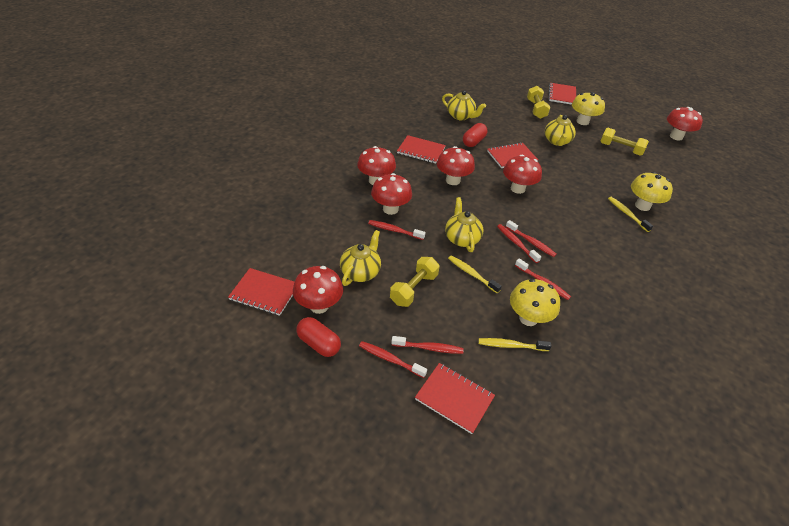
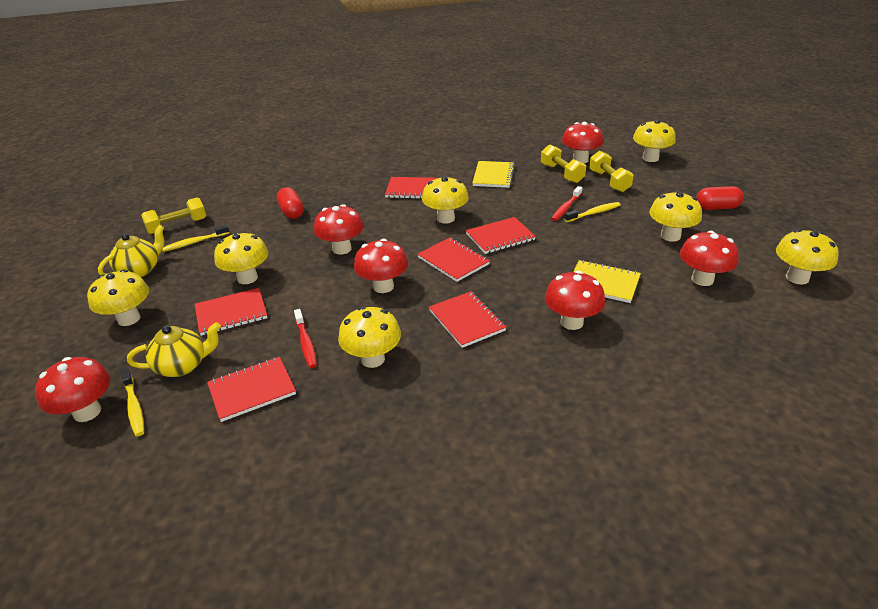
red notebook: 5 -> 6
red toothbrush: 6 -> 2
yellow mushroom: 3 -> 7
yellow notebook: 0 -> 2
yellow teapot: 4 -> 2

